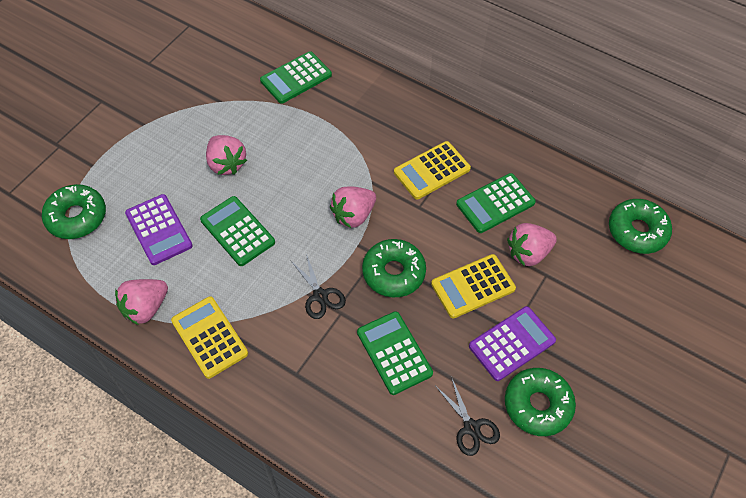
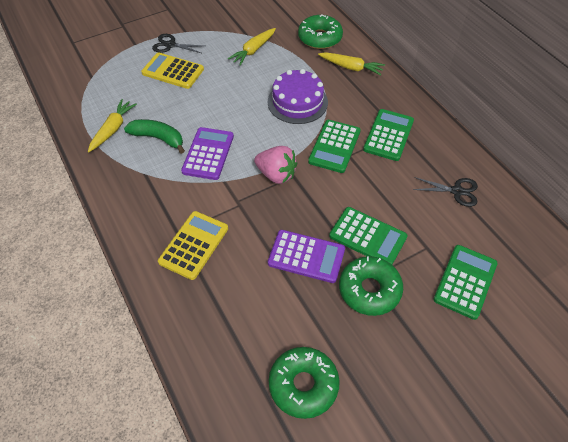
green banana: 0 -> 1
green donut: 4 -> 3
pink strawberry: 4 -> 1
purple cake: 0 -> 1
yellow calculator: 3 -> 2
yellow carrot: 0 -> 3

